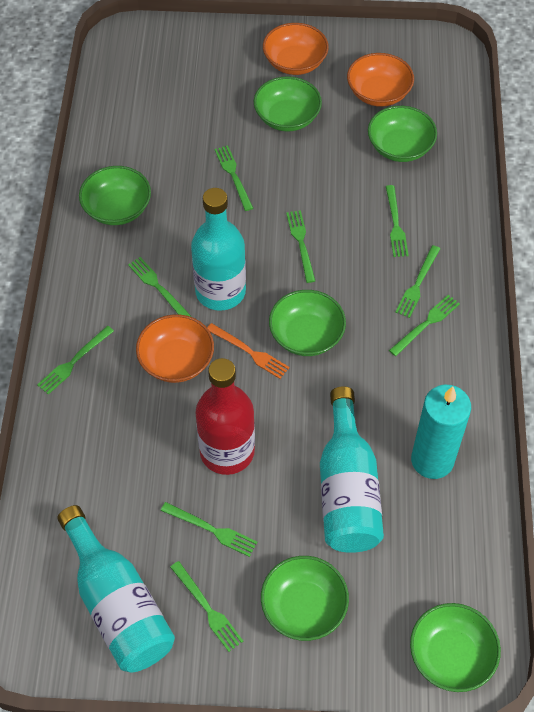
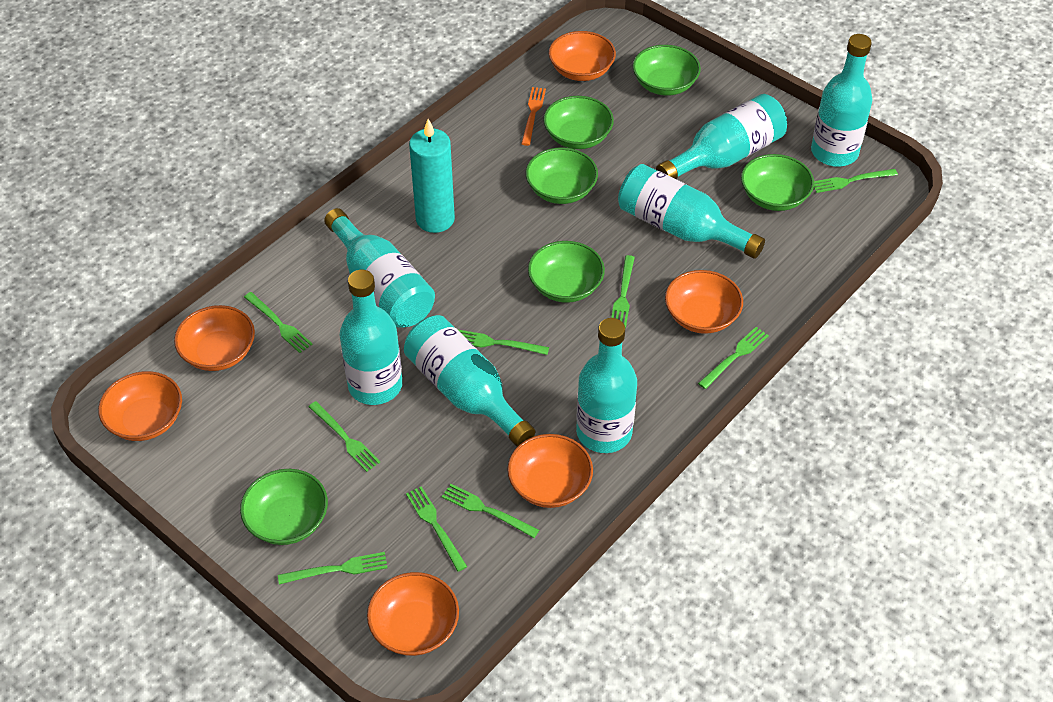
orange bowl: 3 -> 6
red bottle: 1 -> 0
turquoise bottle: 3 -> 7

